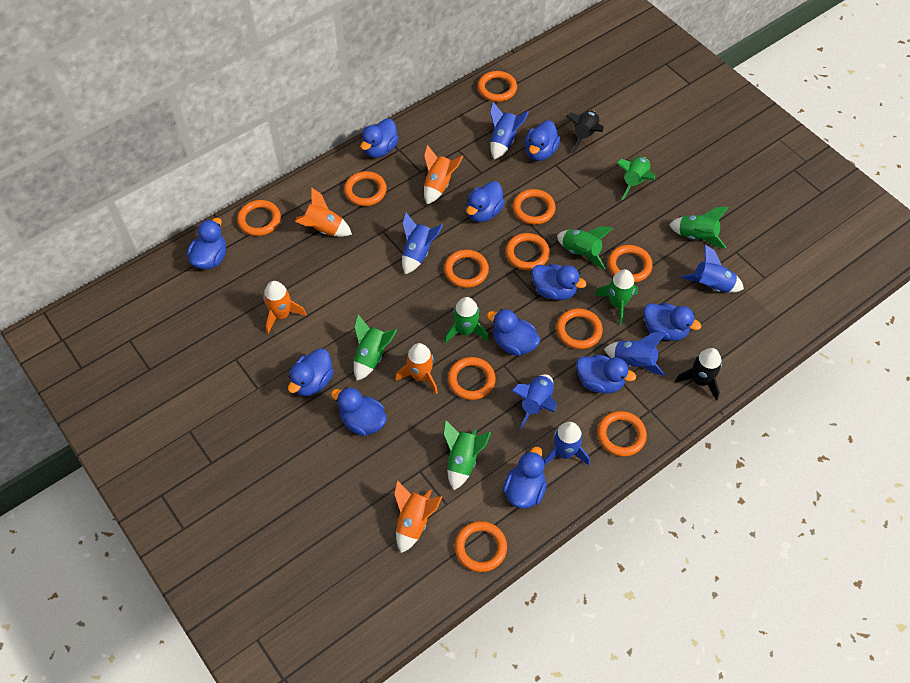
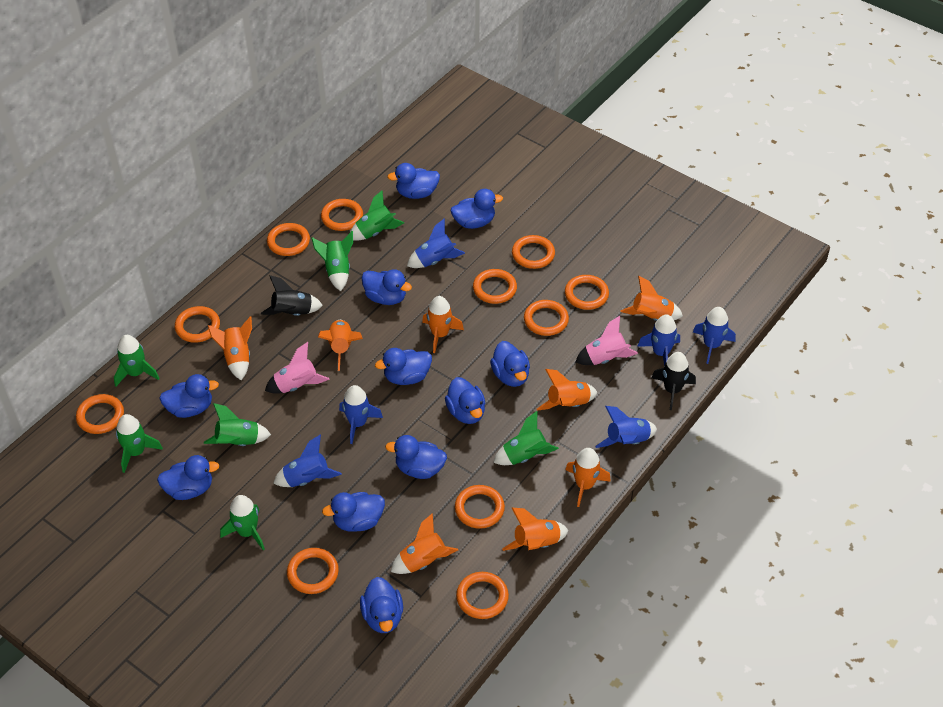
orange rocket: 5 -> 8
pink rocket: 0 -> 2

